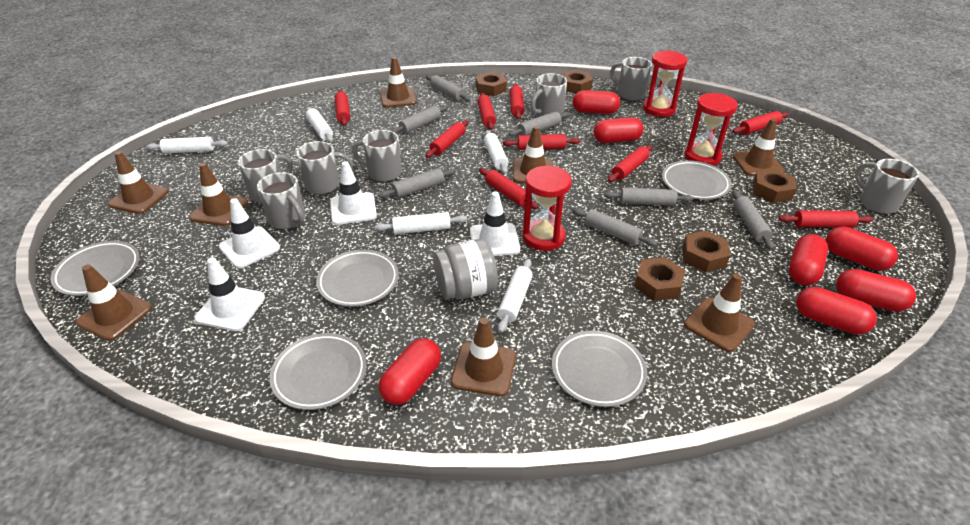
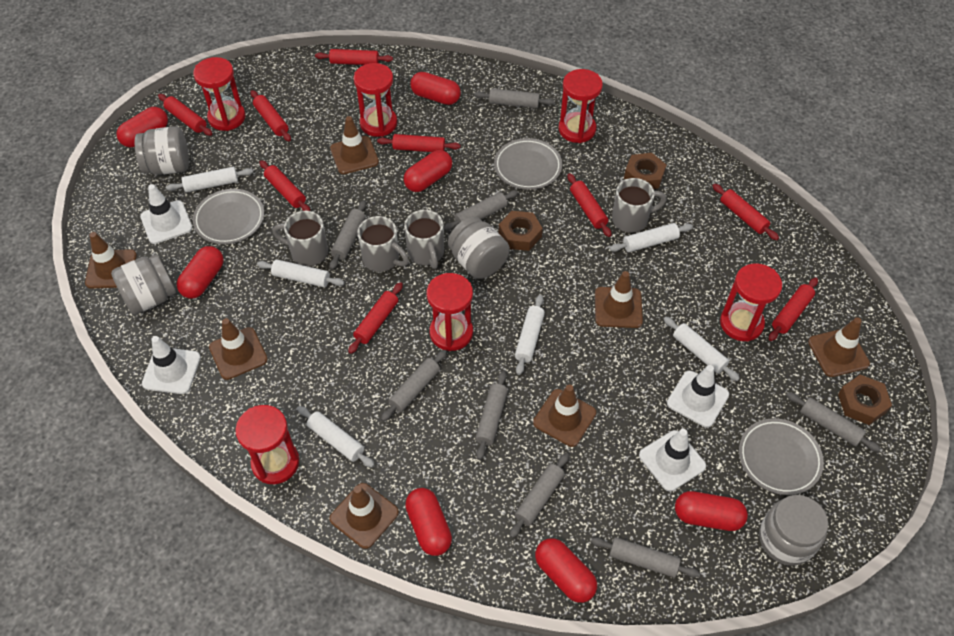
brown nut: 5 -> 3
brown traffic cone: 8 -> 7
grey jar: 1 -> 4
grey mug: 7 -> 4
grey plate: 5 -> 3
grey rolling pin: 7 -> 8
red hourglass: 3 -> 6
white rolling pin: 5 -> 6

